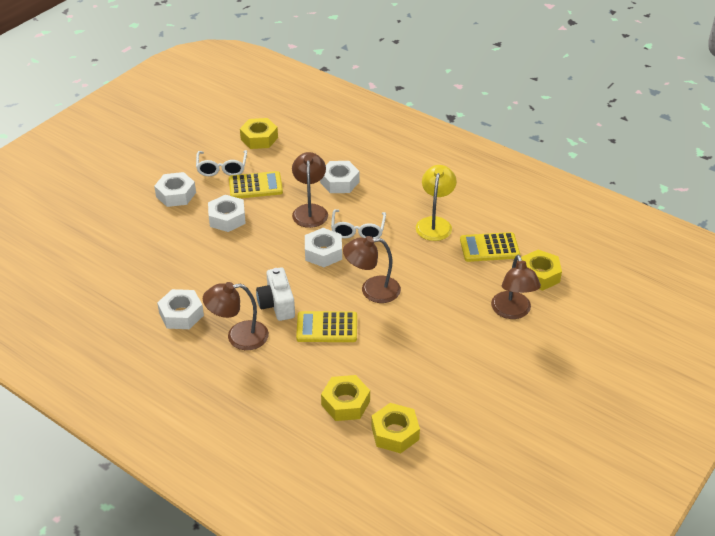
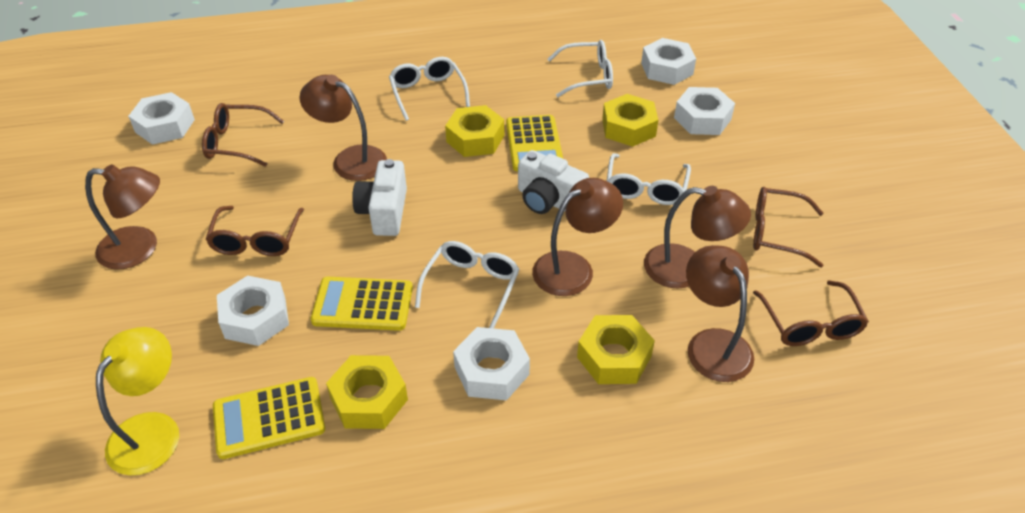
brown glasses: 0 -> 4
brown lamp: 4 -> 5
white camera: 1 -> 2
white glasses: 2 -> 4

